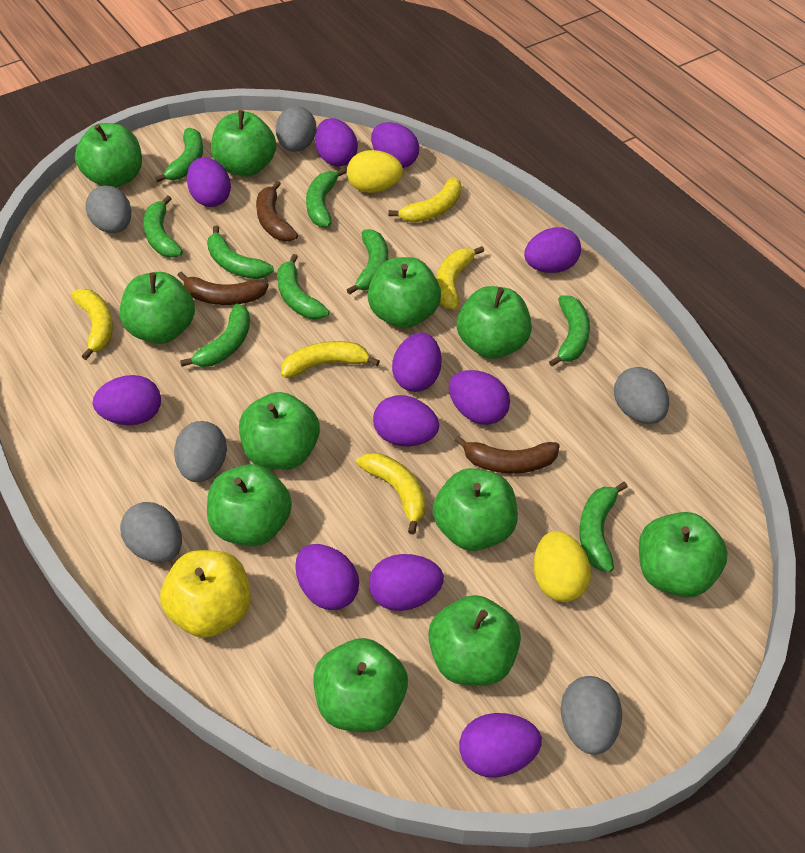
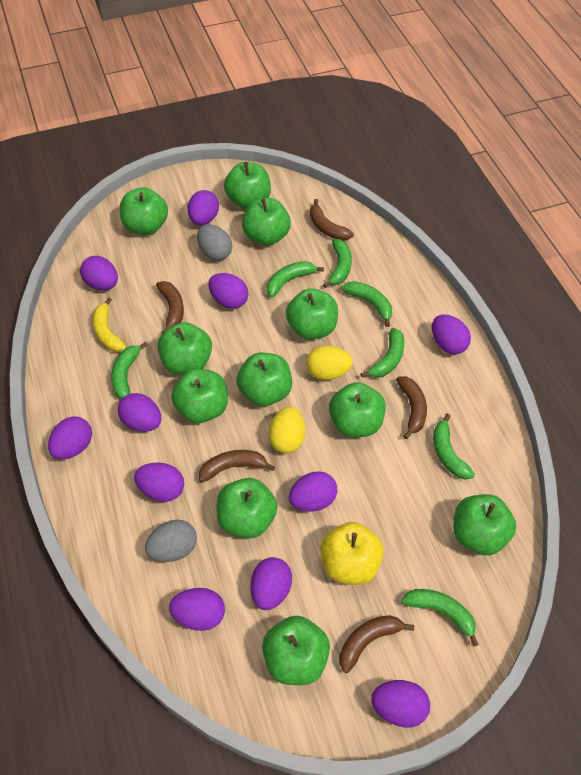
brown banana: 3 -> 5
green banana: 9 -> 7
grey egg: 6 -> 2
yellow banana: 5 -> 1

